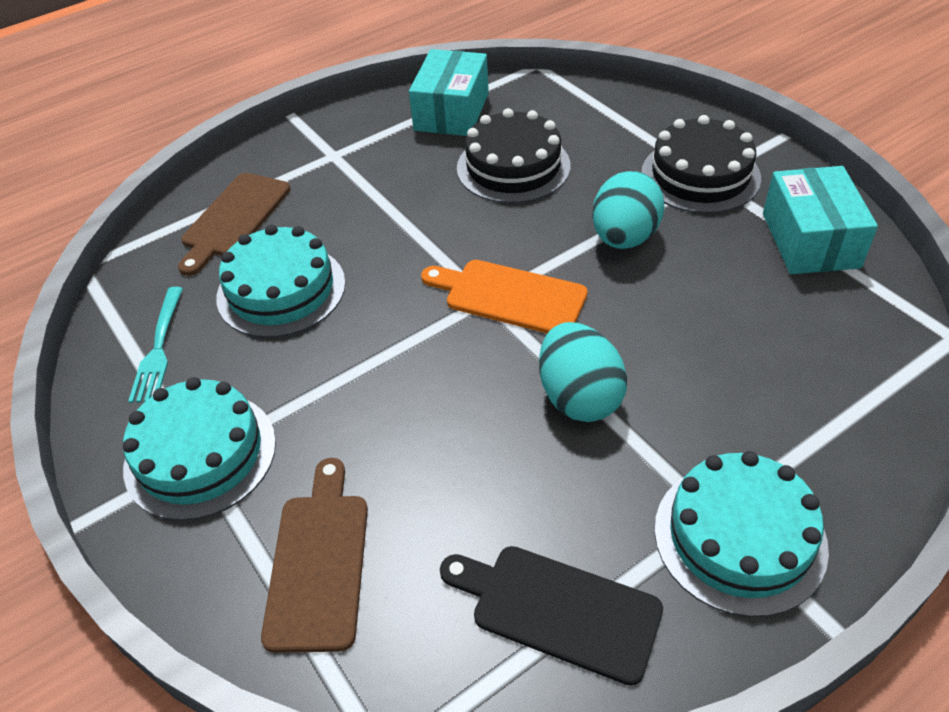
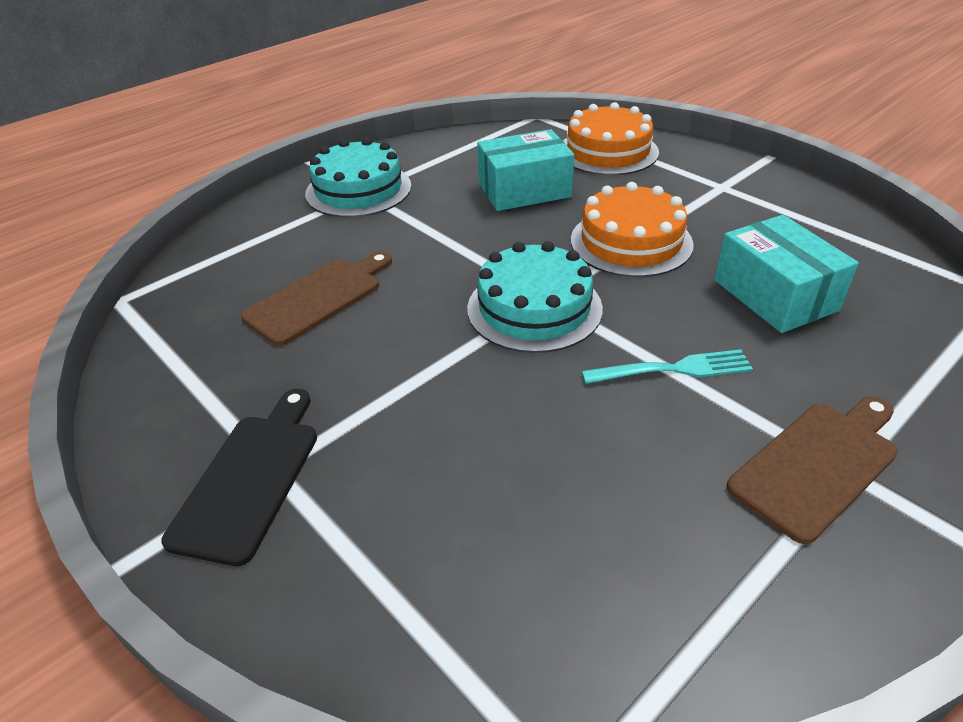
black cake: 2 -> 0
orange cake: 0 -> 2
orange cutting board: 1 -> 0
turquoise cake: 3 -> 2
turquoise egg: 2 -> 0

